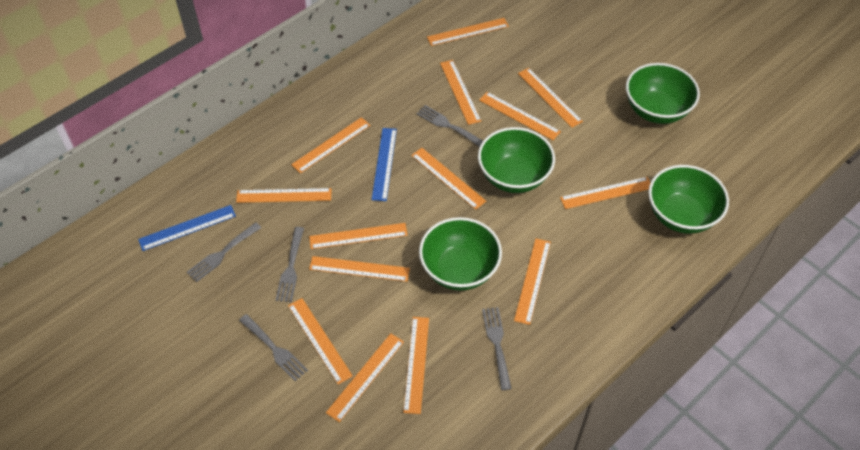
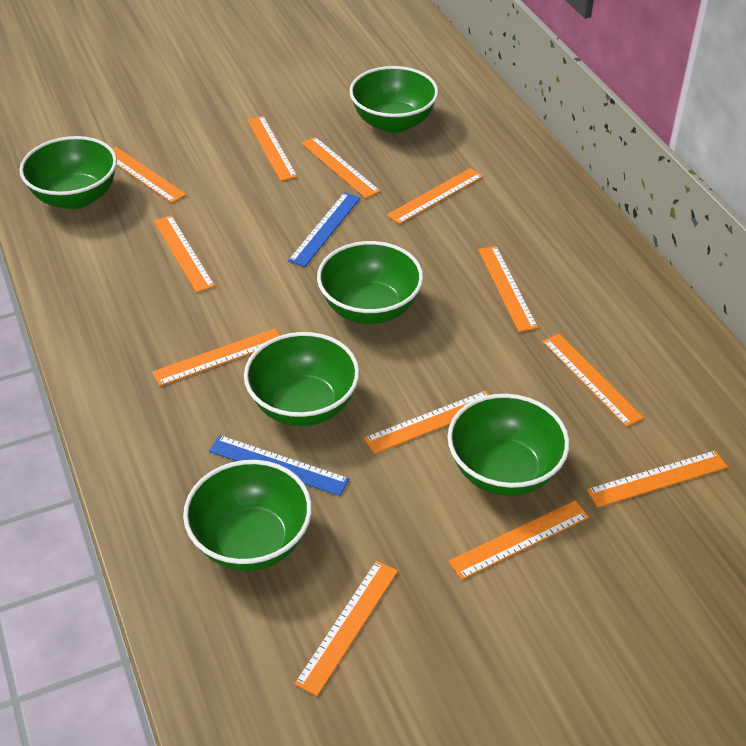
green bowl: 4 -> 6
grey fork: 5 -> 0
orange ruler: 14 -> 12

